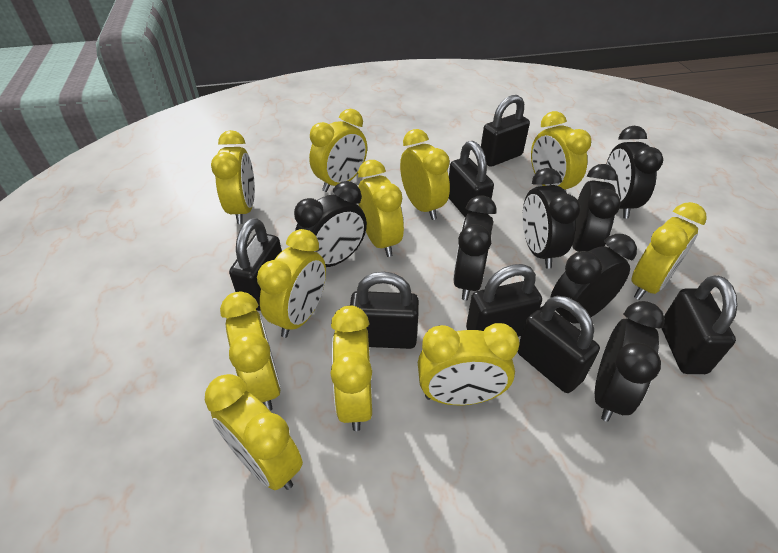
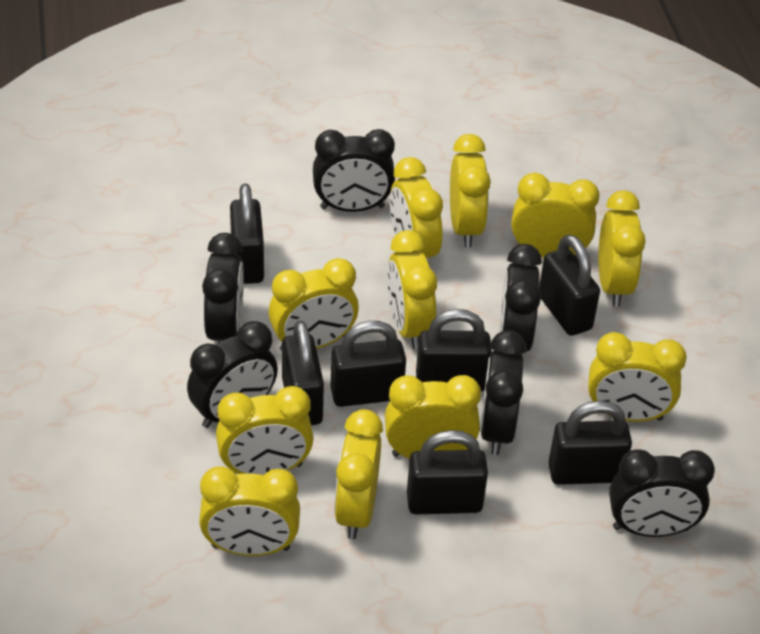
black clock: 7 -> 6

